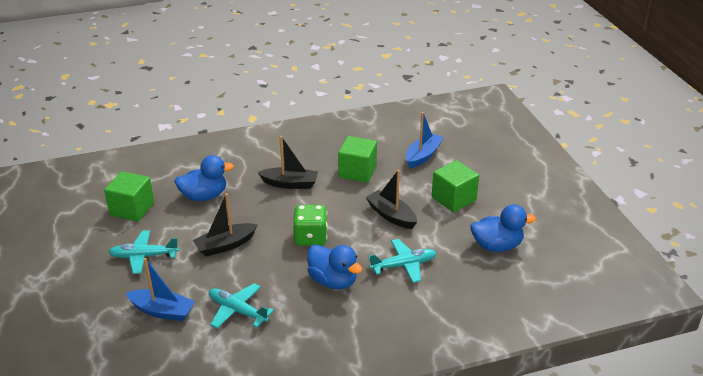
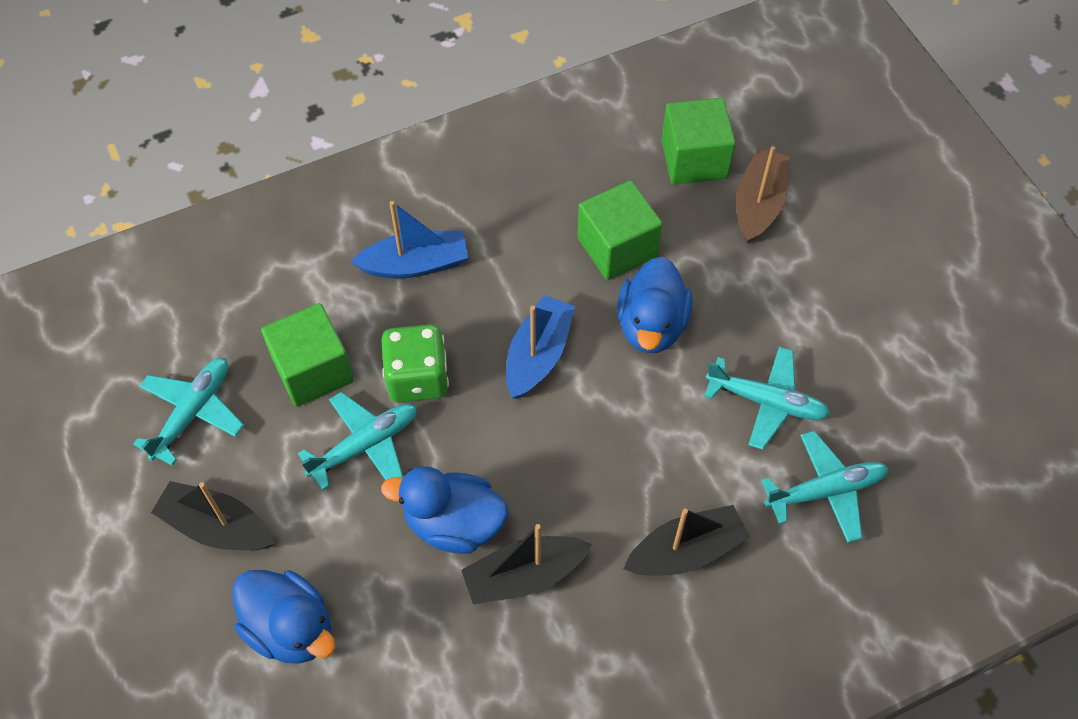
brown boat: 0 -> 1
turquoise plane: 3 -> 4

